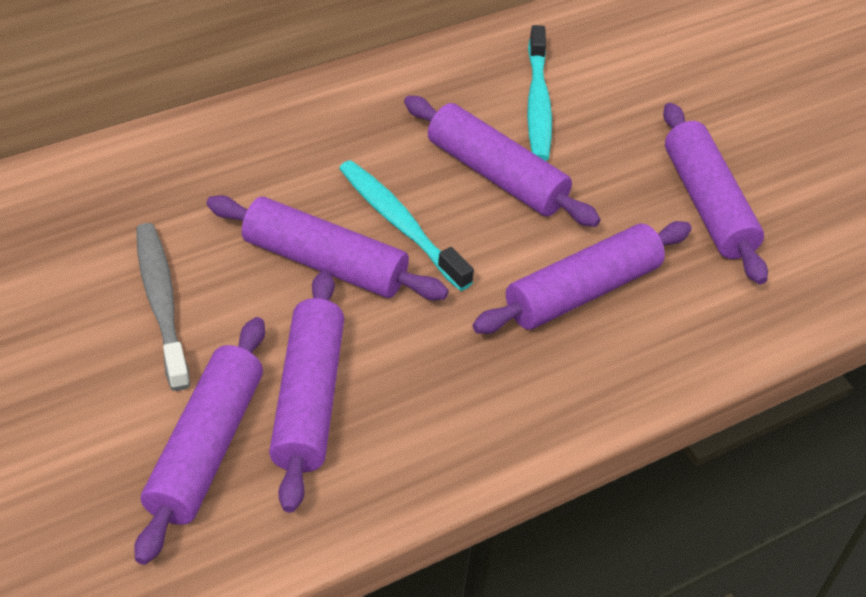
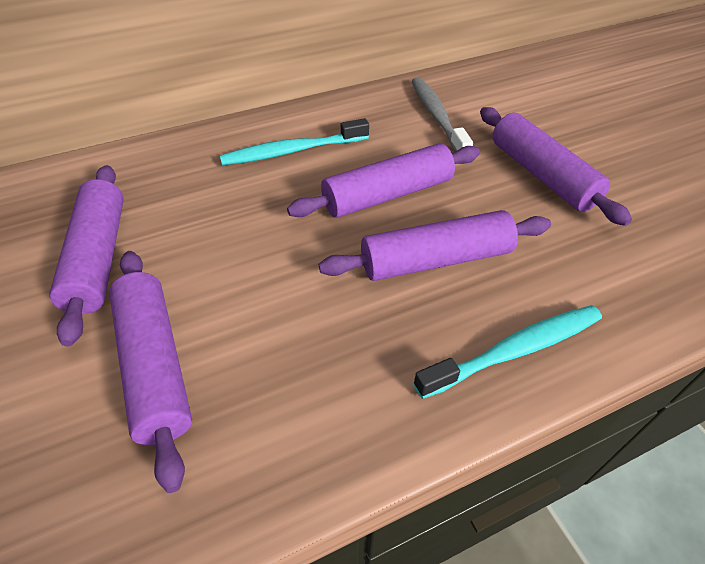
purple rolling pin: 6 -> 5

